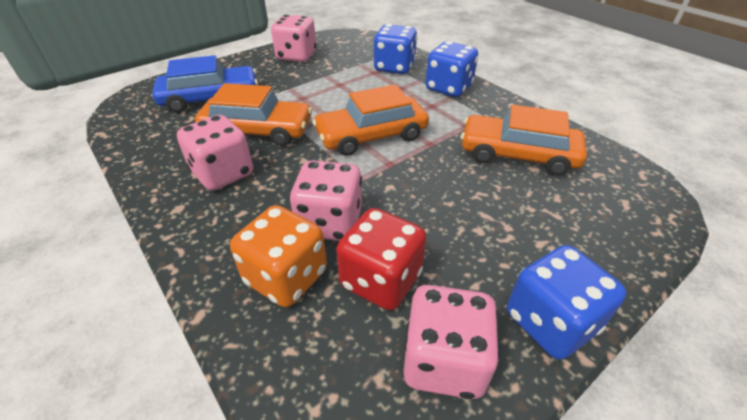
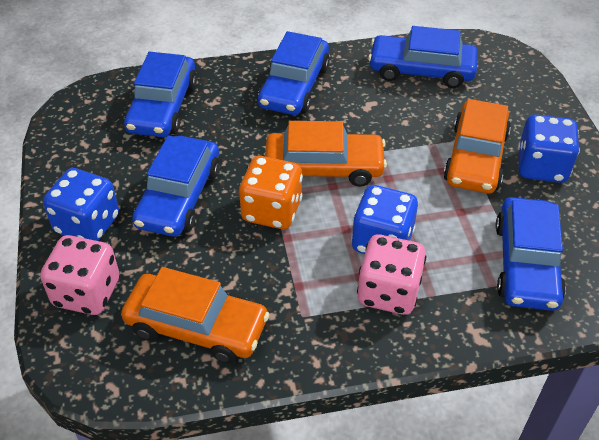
blue car: 1 -> 5
pink dice: 4 -> 2
red dice: 1 -> 0

